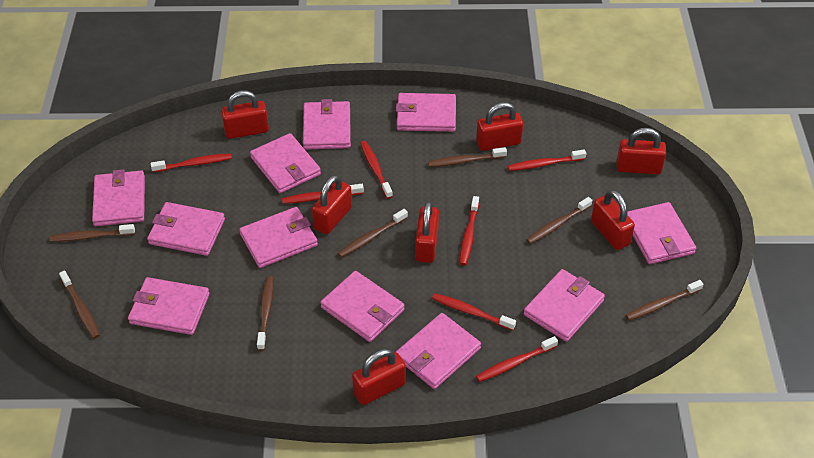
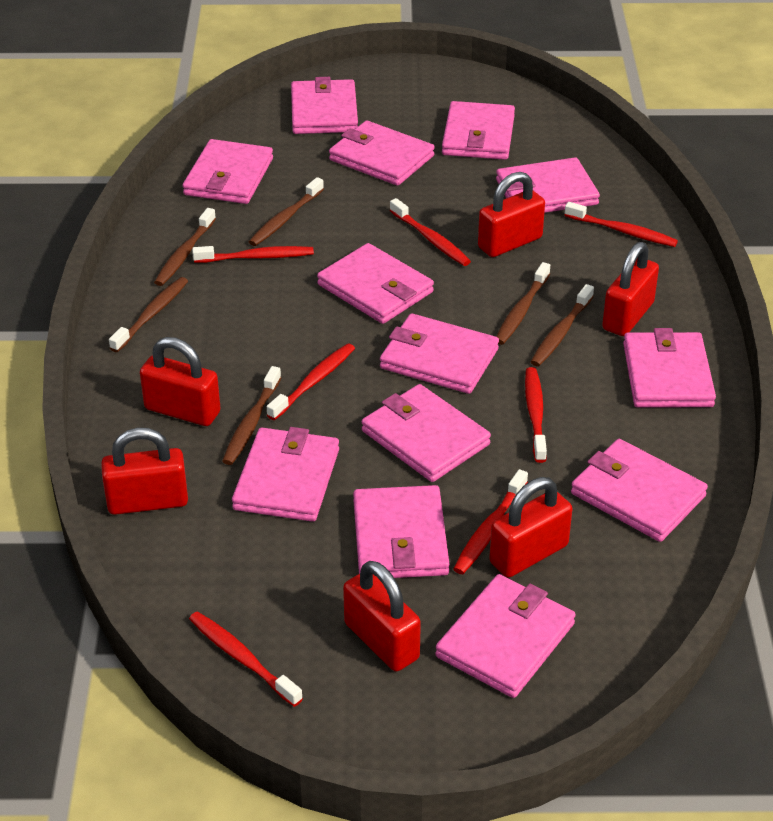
brown toothbrush: 7 -> 6
pink wallet: 11 -> 13
red padlock: 7 -> 6

